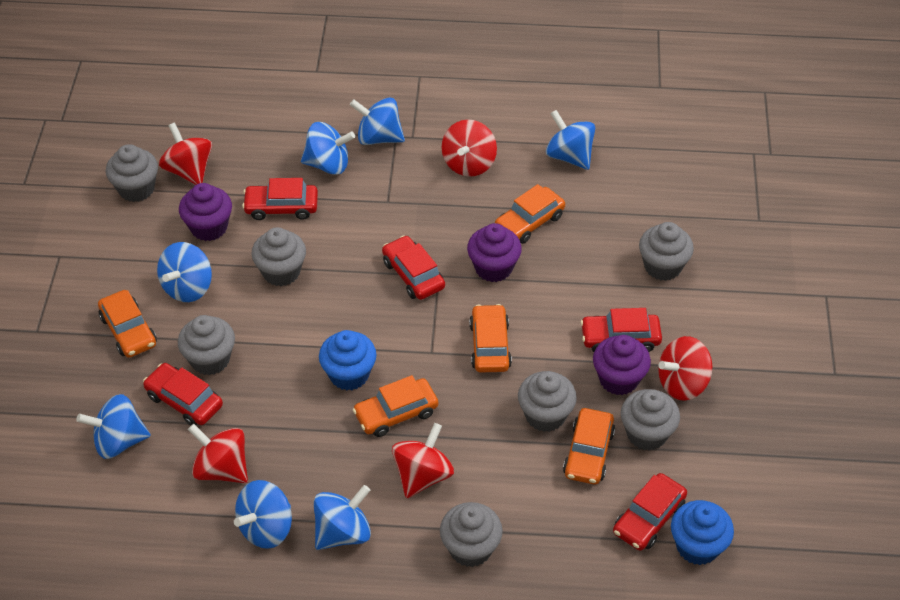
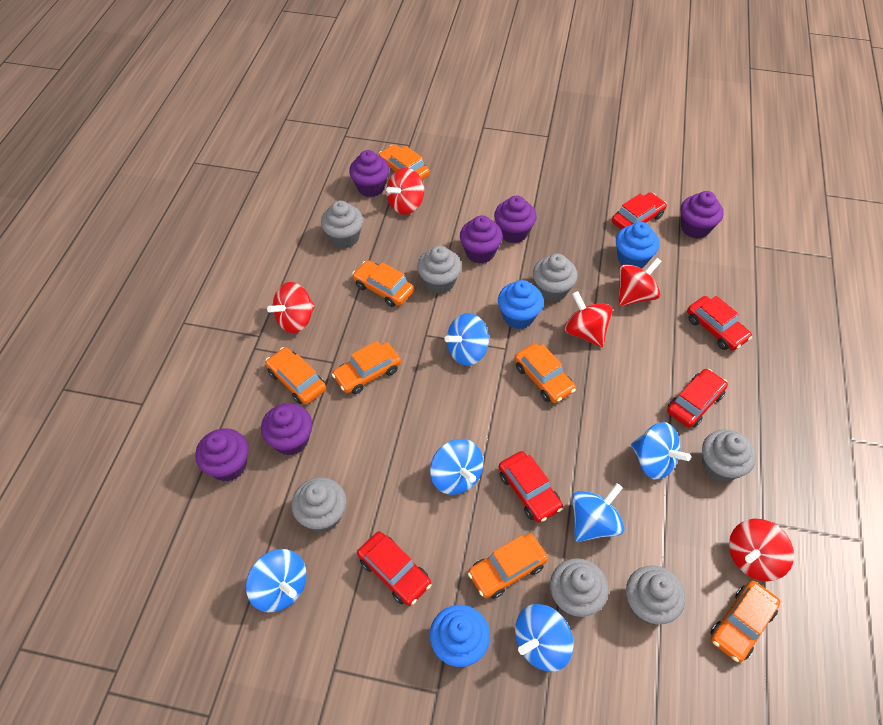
blue cupcake: 2 -> 3
blue spinning top: 7 -> 6
orange car: 5 -> 7
purple cupcake: 3 -> 6

